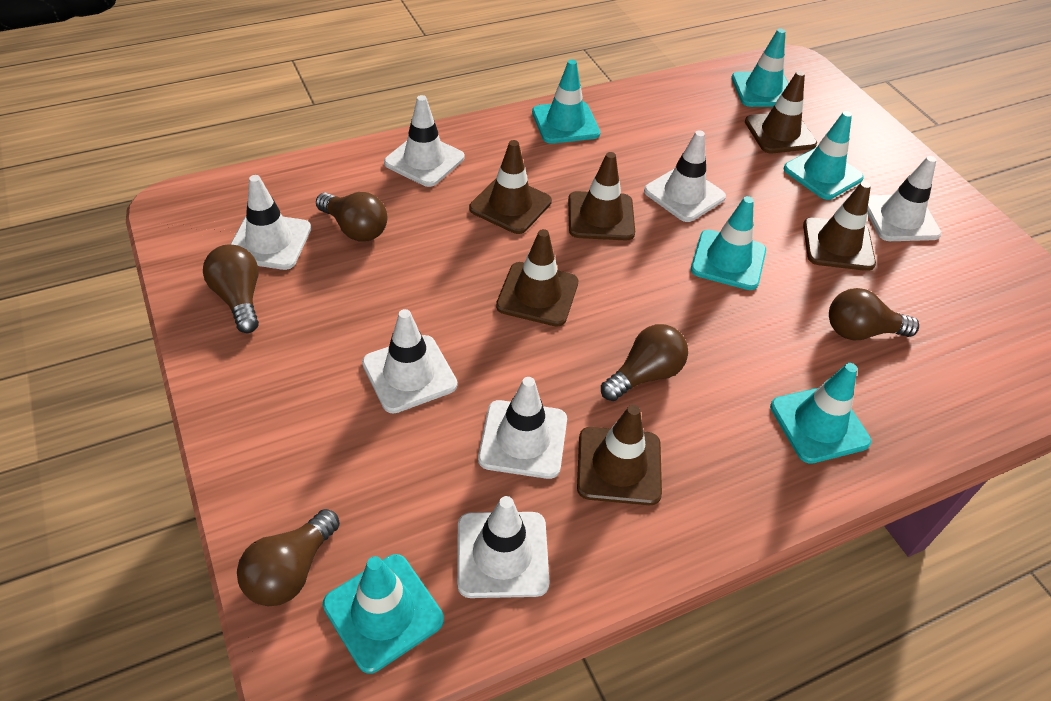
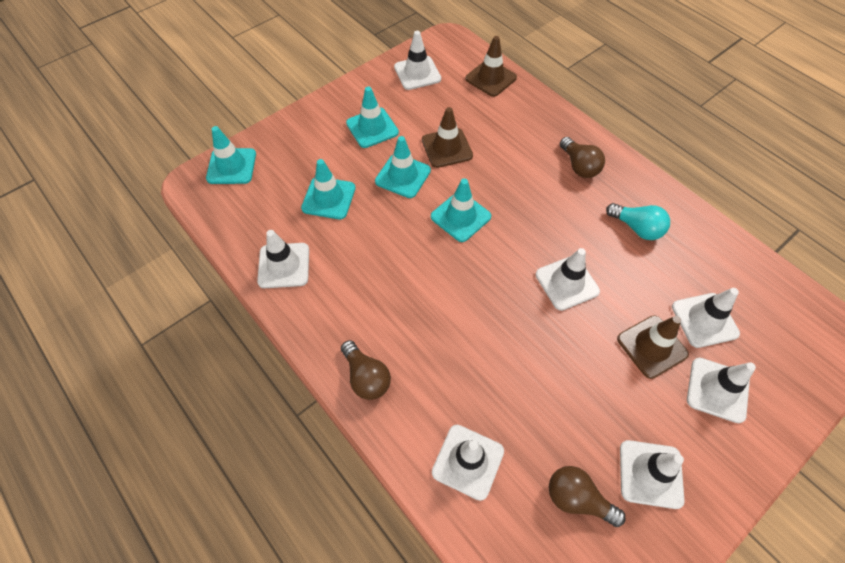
brown light bulb: 5 -> 3
brown traffic cone: 6 -> 3
turquoise light bulb: 0 -> 1
turquoise traffic cone: 6 -> 5

